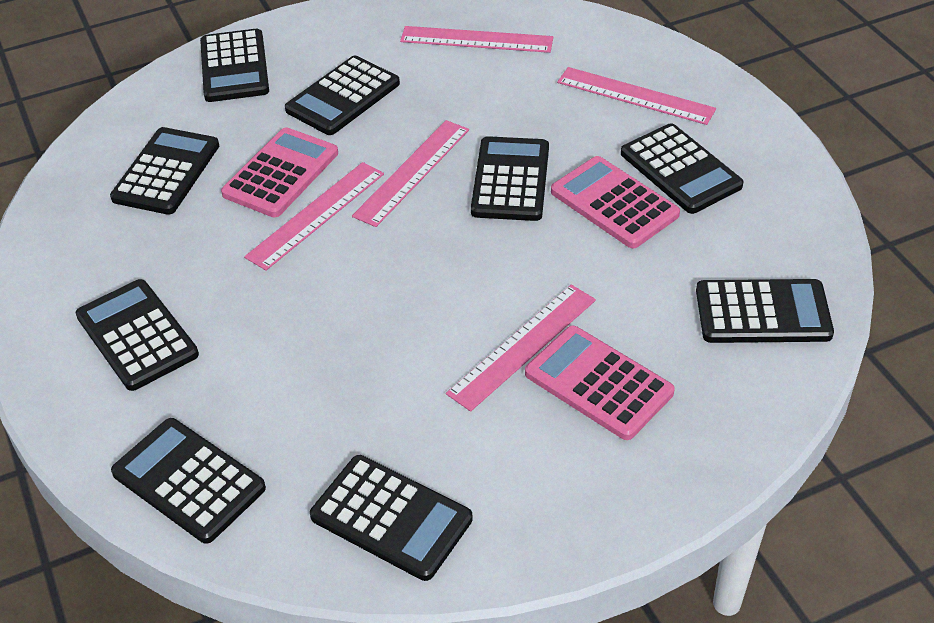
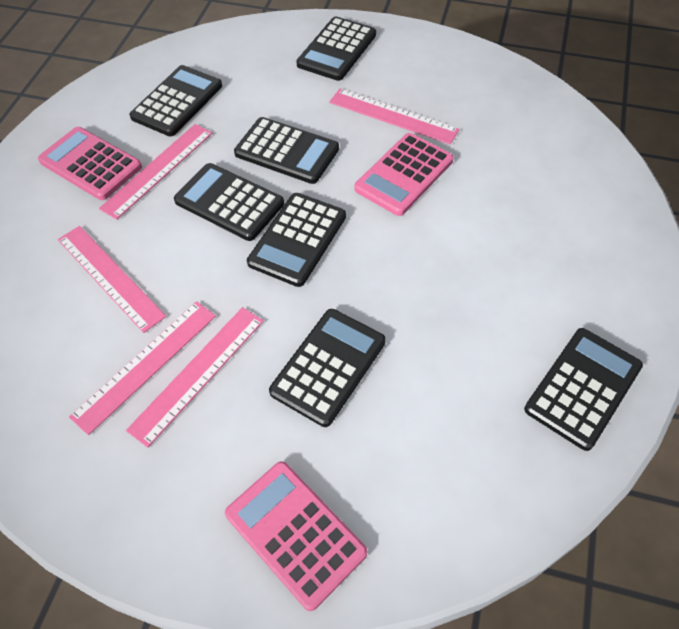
black calculator: 9 -> 7

